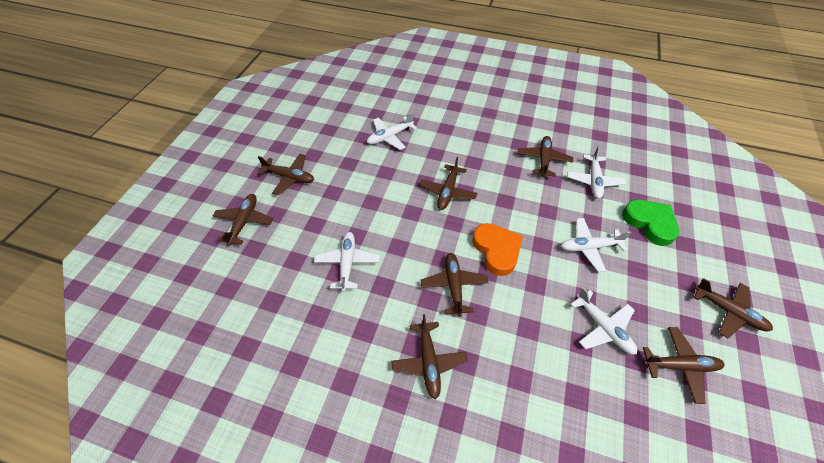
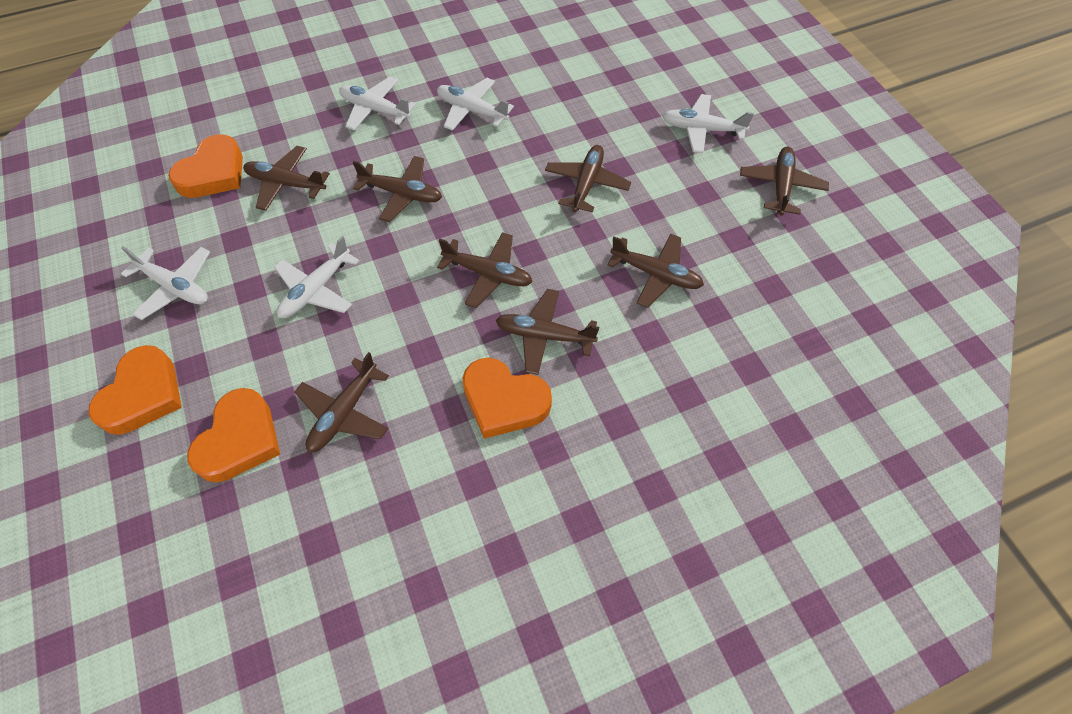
green heart: 1 -> 0
orange heart: 1 -> 4

